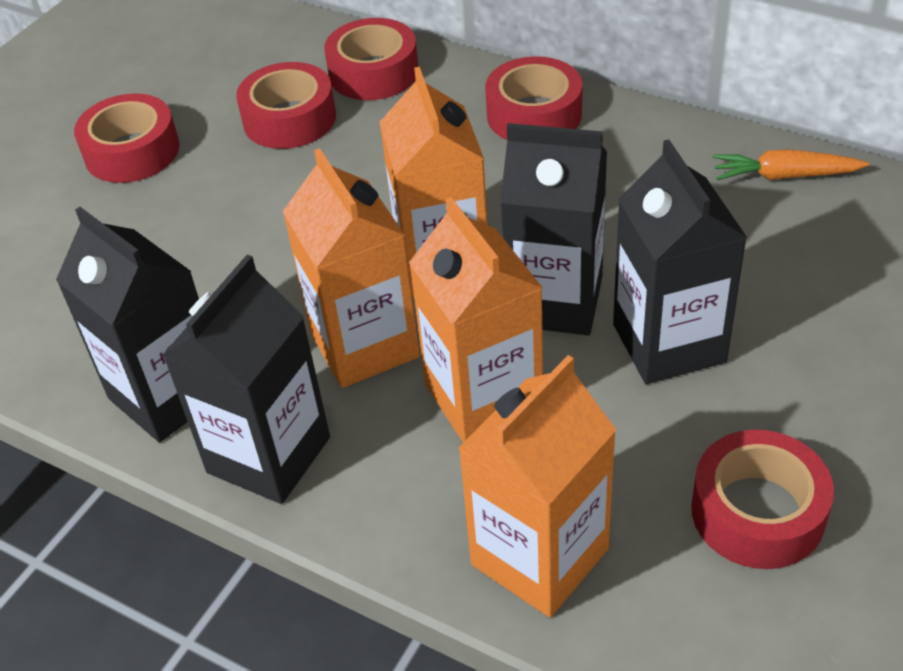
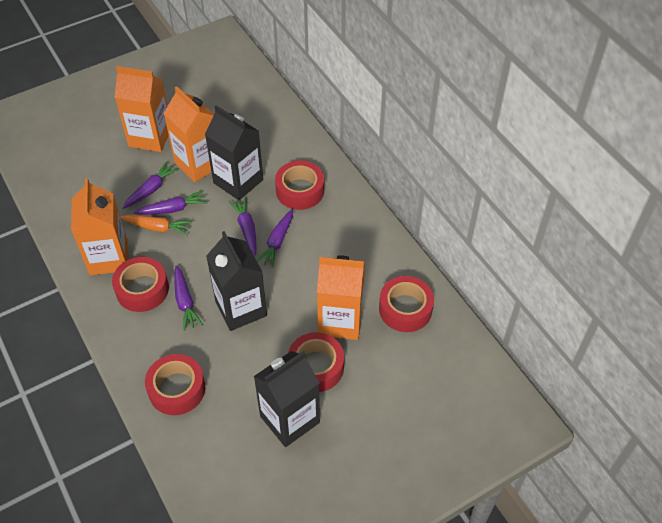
black carton: 4 -> 3
purple carrot: 0 -> 5

